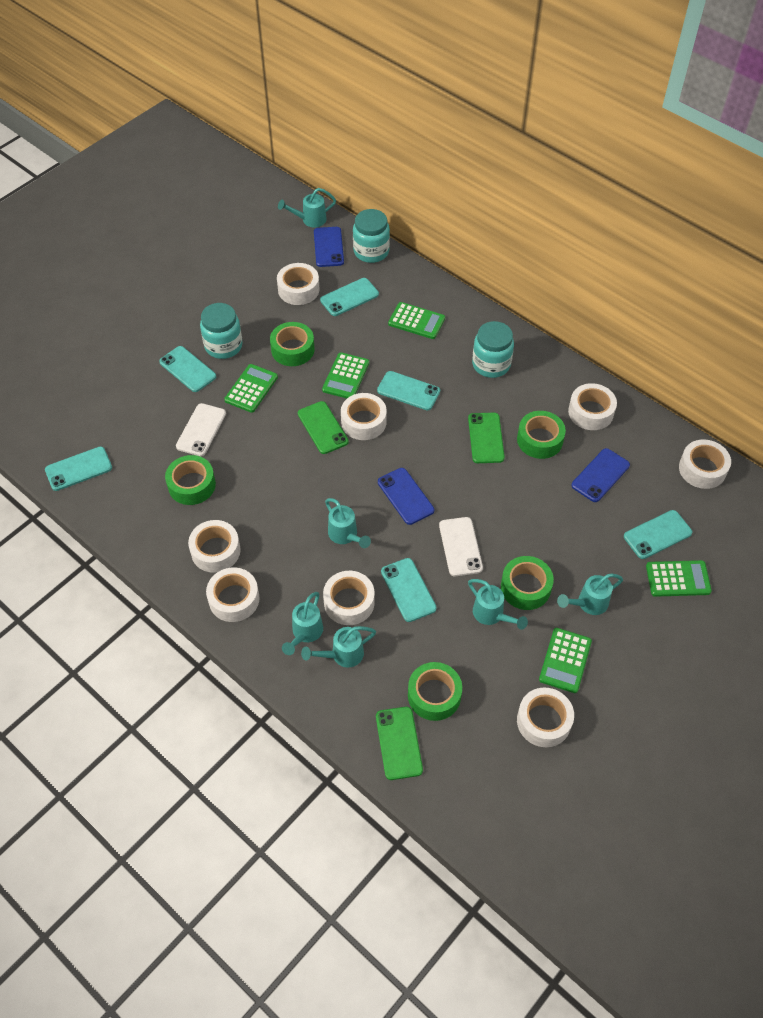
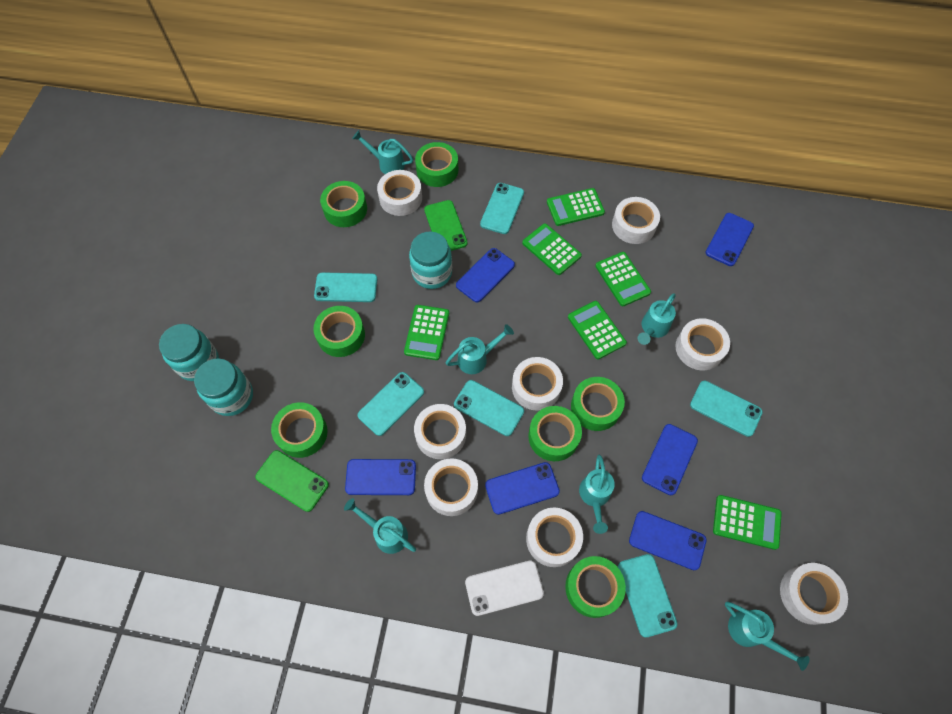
blue phone: 3 -> 6
green calculator: 5 -> 6
green phone: 3 -> 2
green tape: 5 -> 7
white phone: 2 -> 1

